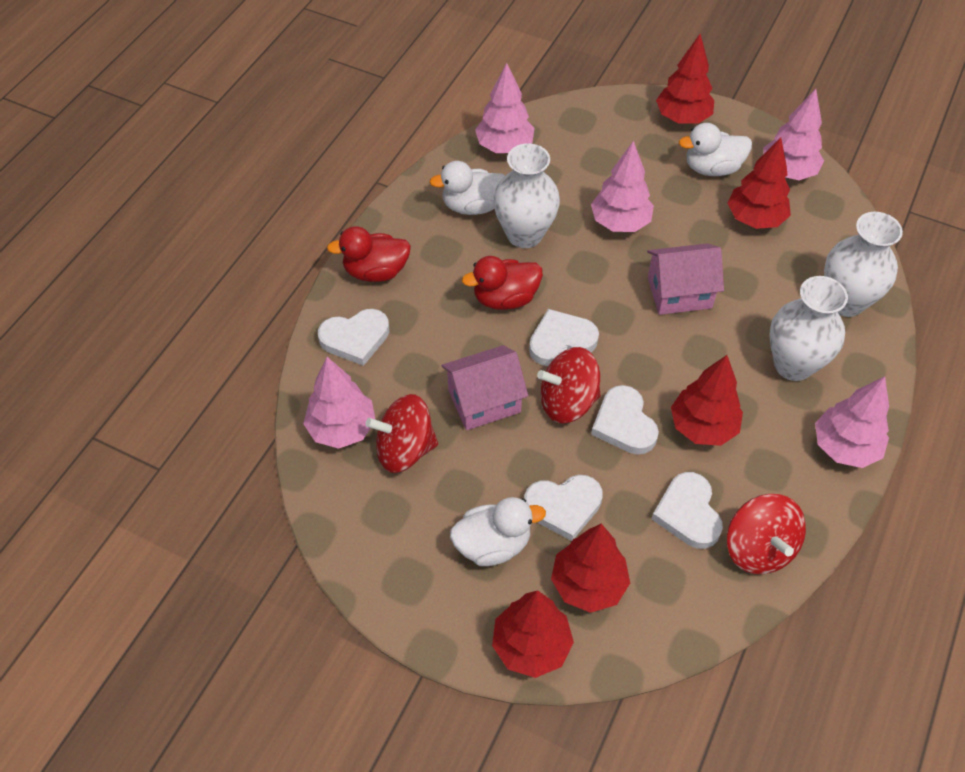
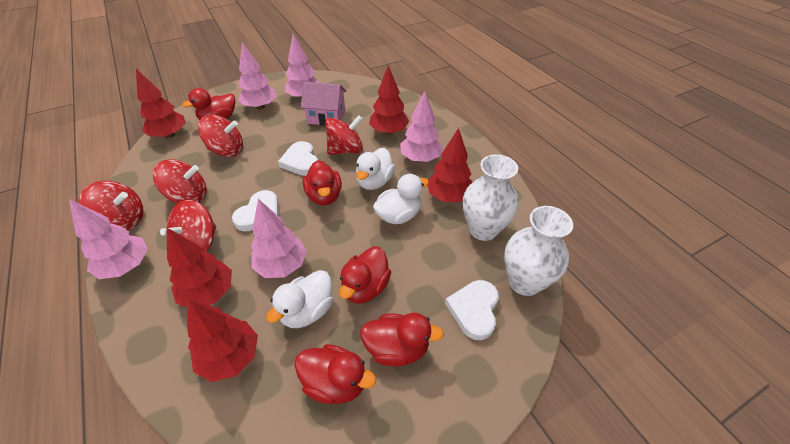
pink house: 2 -> 1
red duck: 2 -> 5
red spinning top: 3 -> 5
white heart: 5 -> 3
white vase: 3 -> 2

